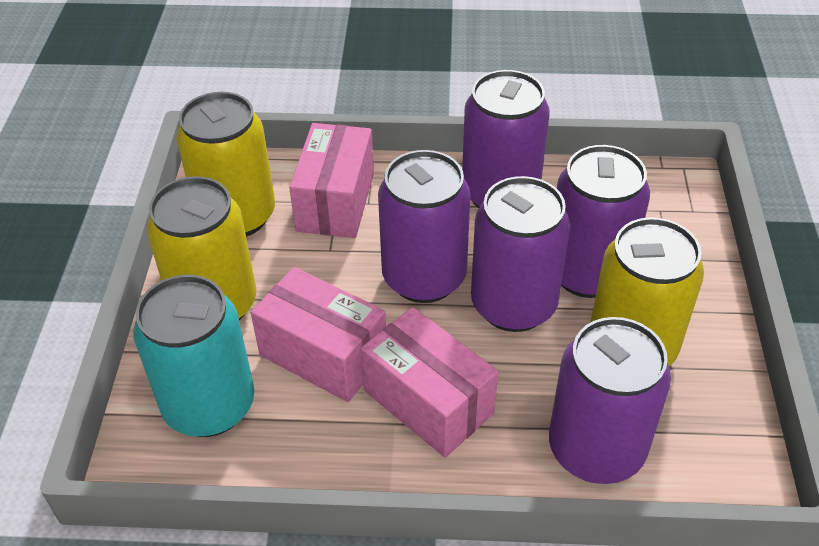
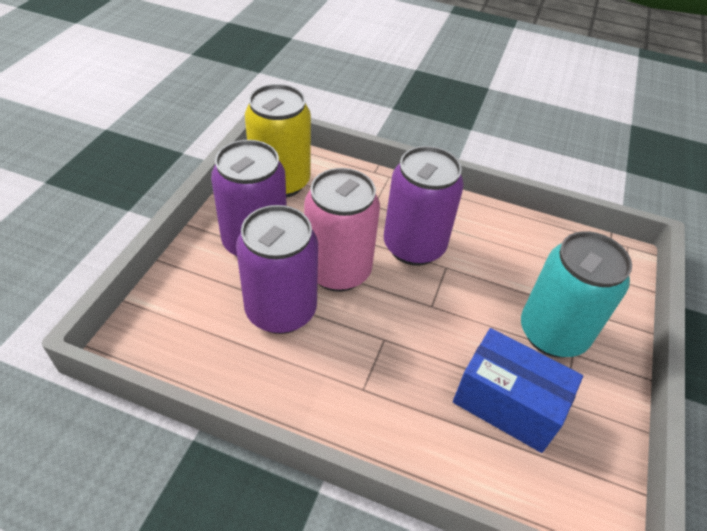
blue box: 0 -> 1
pink box: 3 -> 0
pink can: 0 -> 1
purple can: 5 -> 3
yellow can: 3 -> 1

